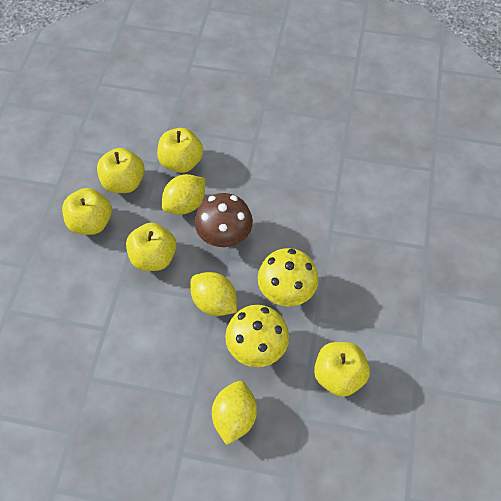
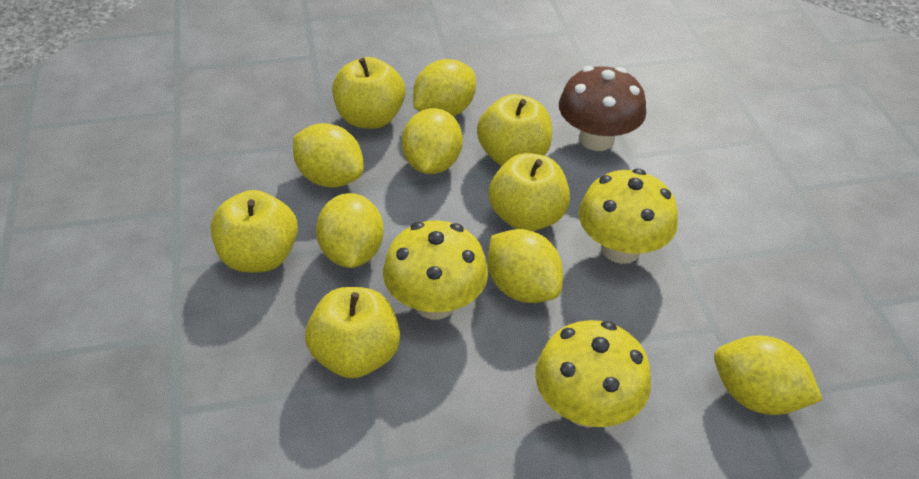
yellow lemon: 3 -> 6
yellow mushroom: 2 -> 3

